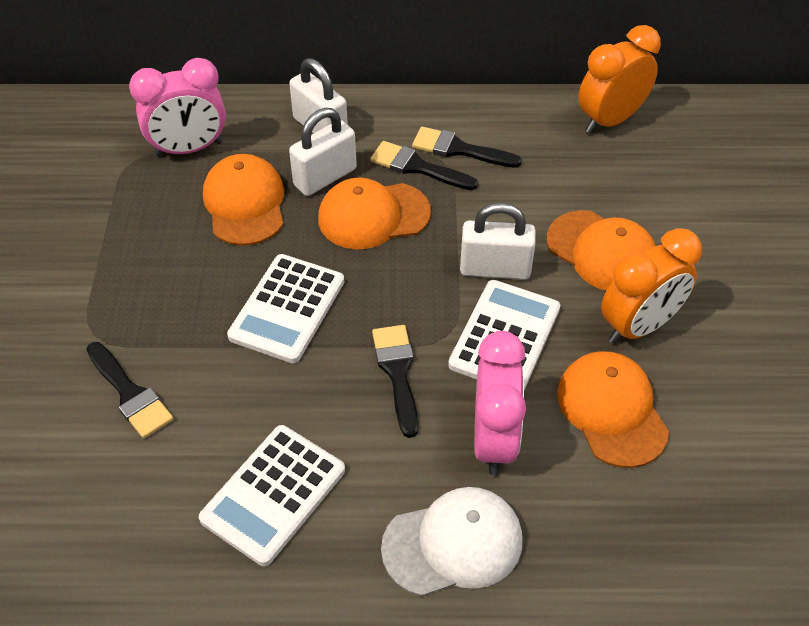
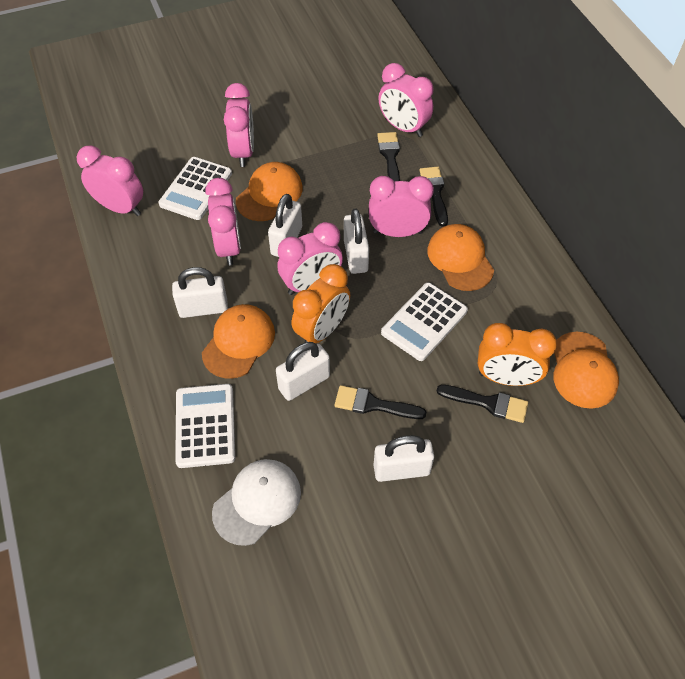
pink clock: 2 -> 6
white padlock: 3 -> 5

